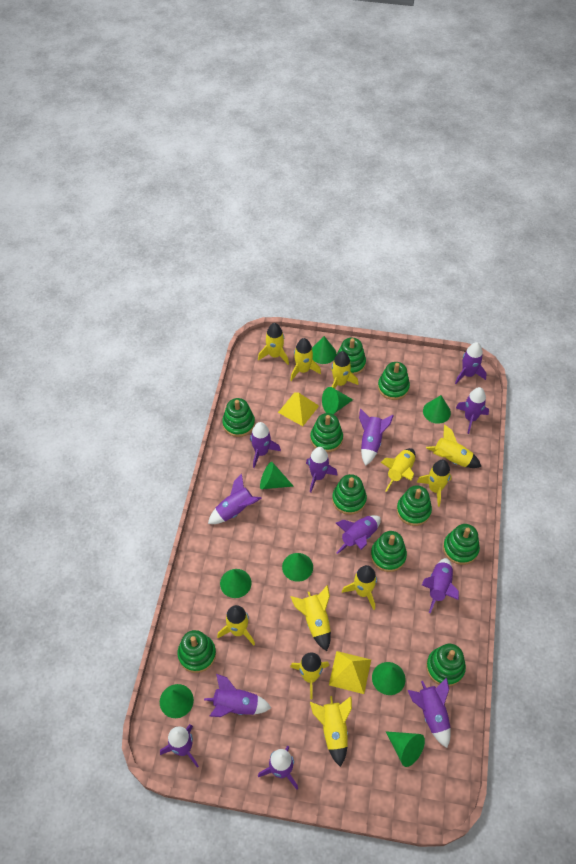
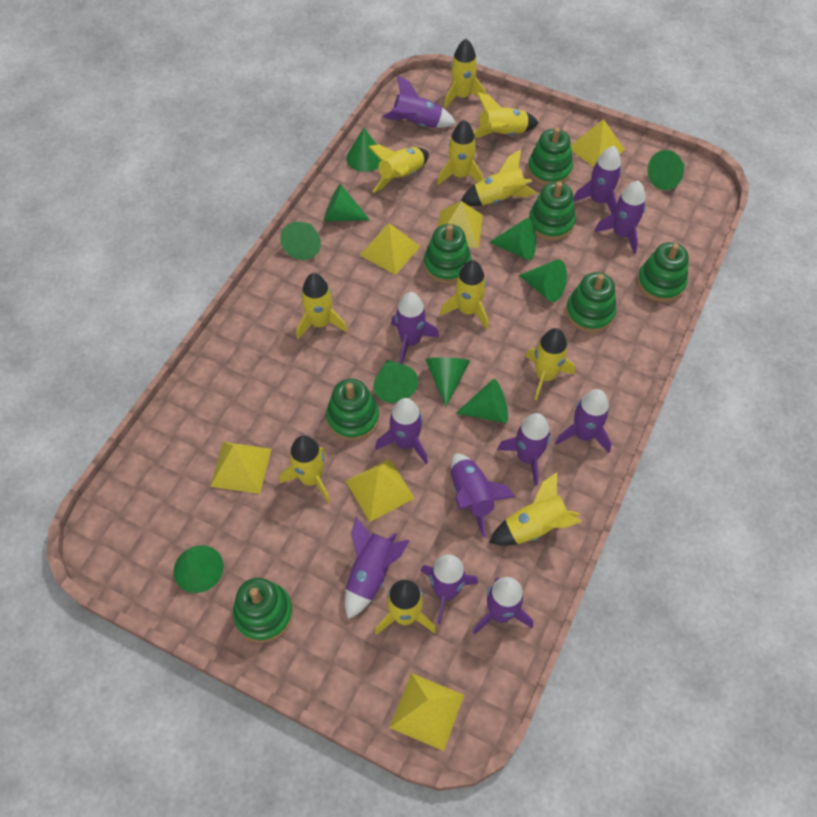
green cone: 9 -> 10
green stacking toy: 10 -> 7
purple rocket: 12 -> 11
yellow pyramid: 2 -> 6

